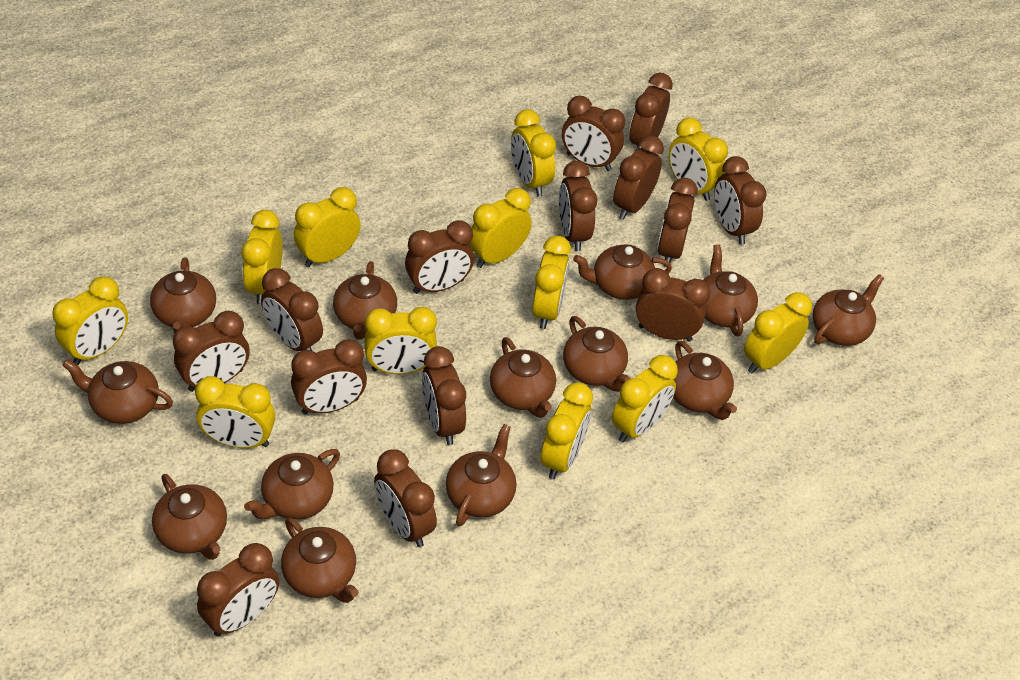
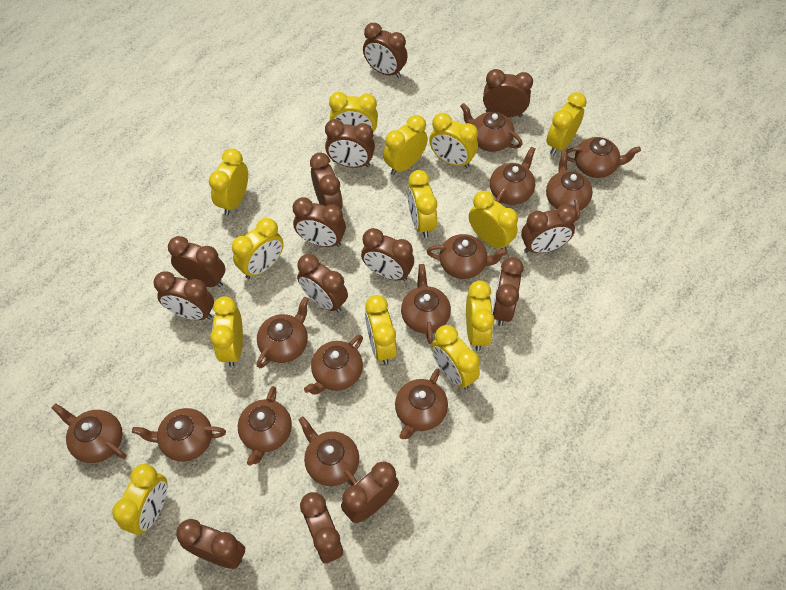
yellow clock: 12 -> 13

